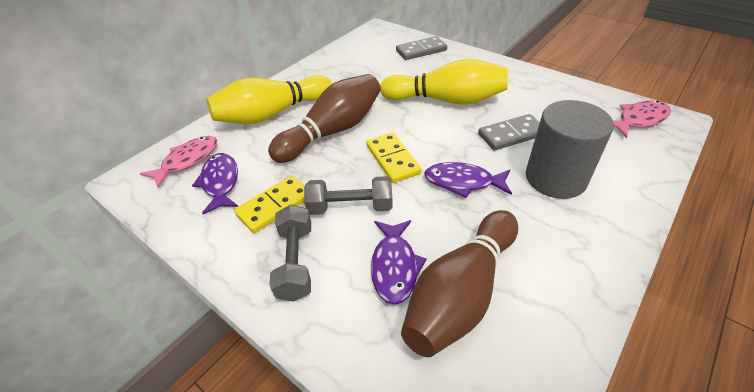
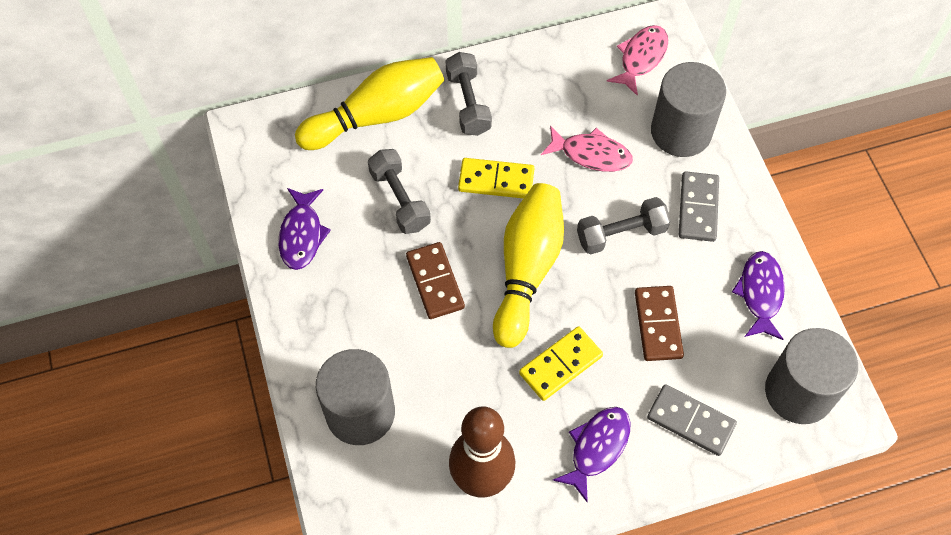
brown bowling pin: 2 -> 1
brown domino: 0 -> 2
grey cylinder: 1 -> 3
grey dumbbell: 2 -> 3

